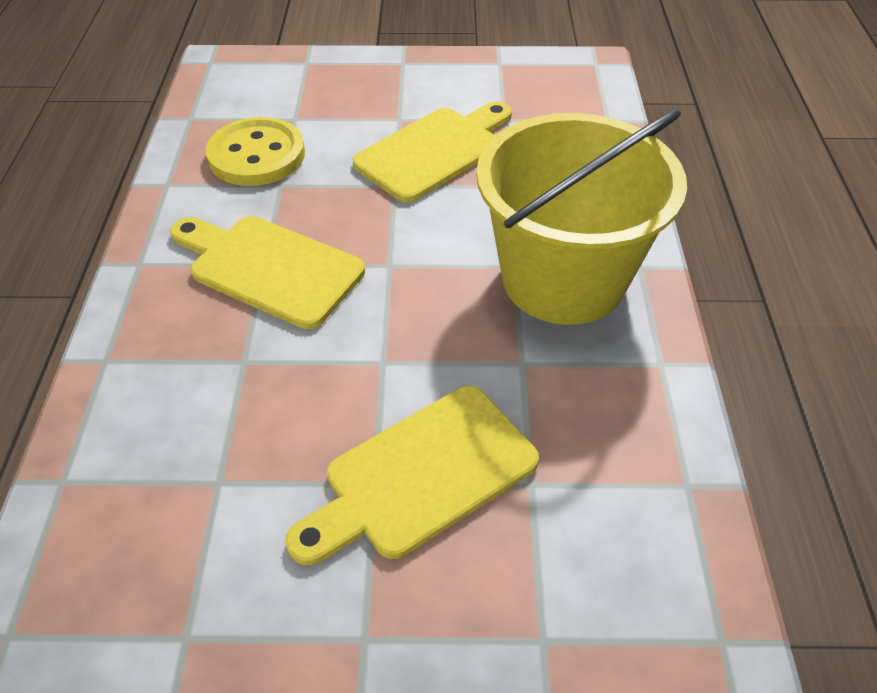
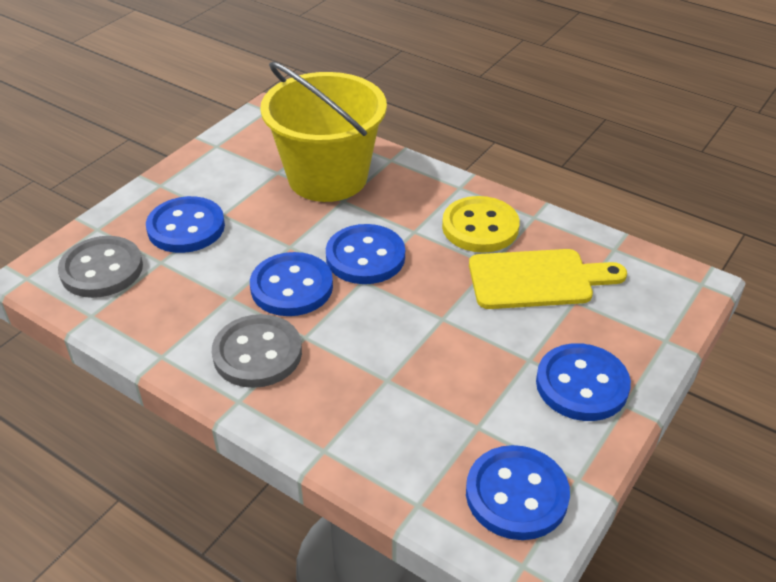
blue button: 0 -> 5
grey button: 0 -> 2
yellow cutting board: 3 -> 1

